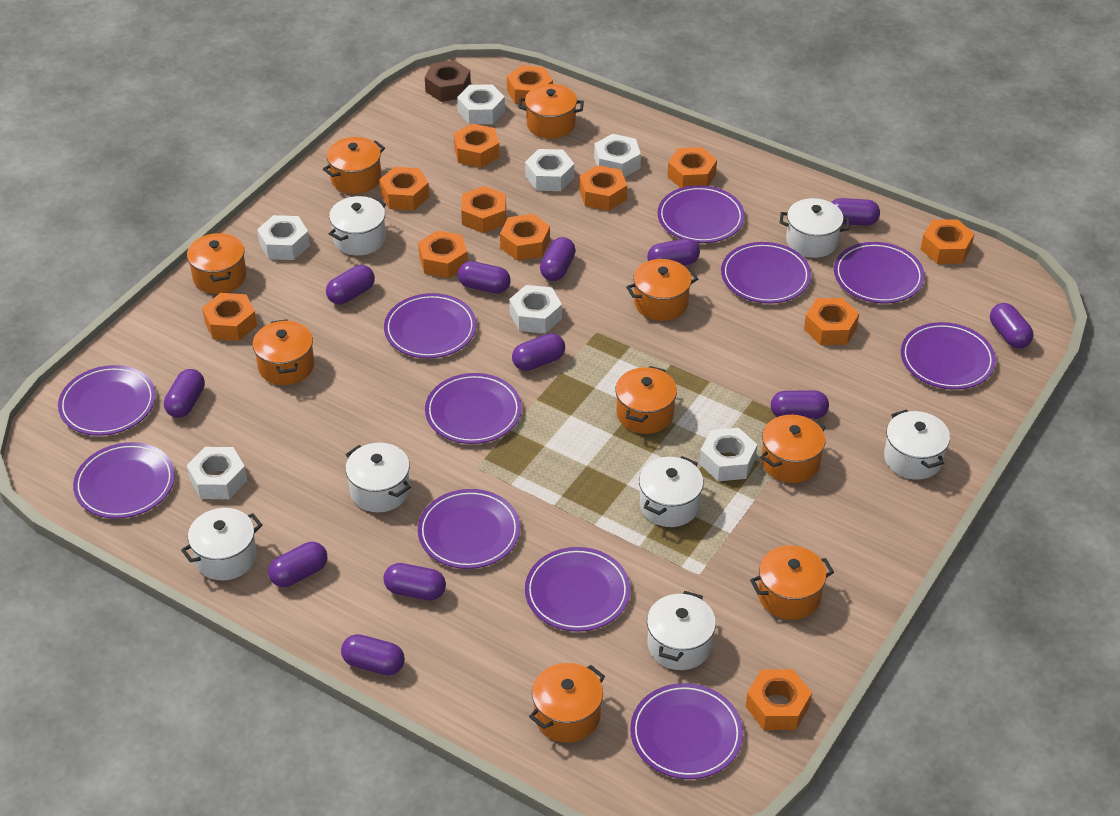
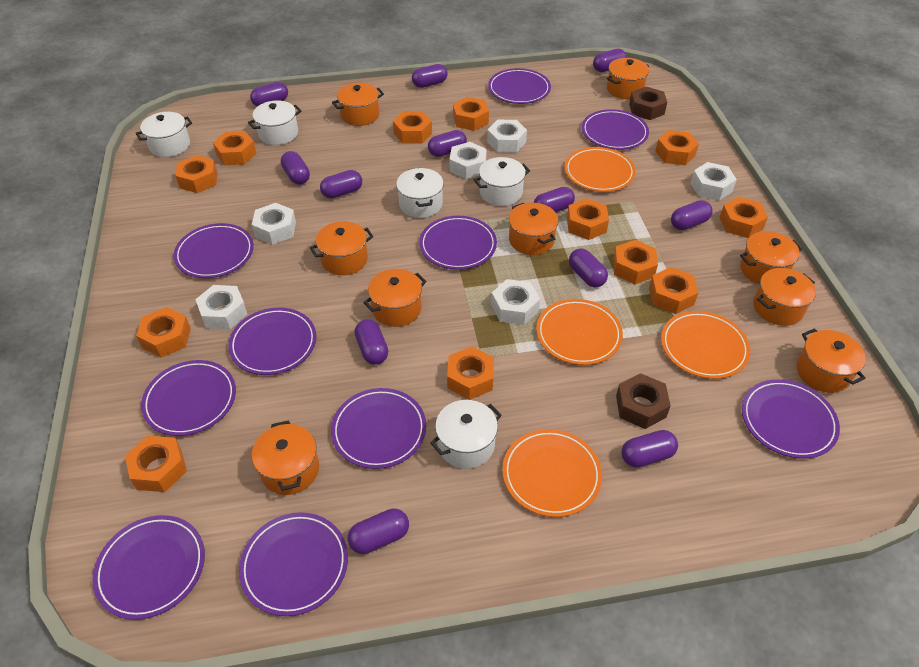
brown nut: 1 -> 2
orange plate: 0 -> 4
purple plate: 11 -> 10
white nut: 7 -> 6
white pot: 7 -> 5

